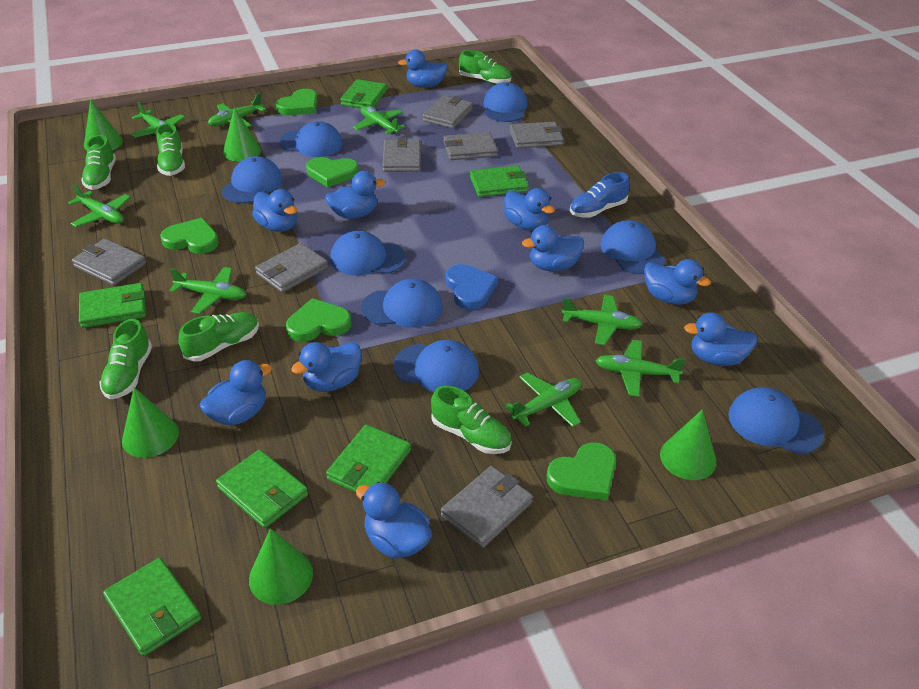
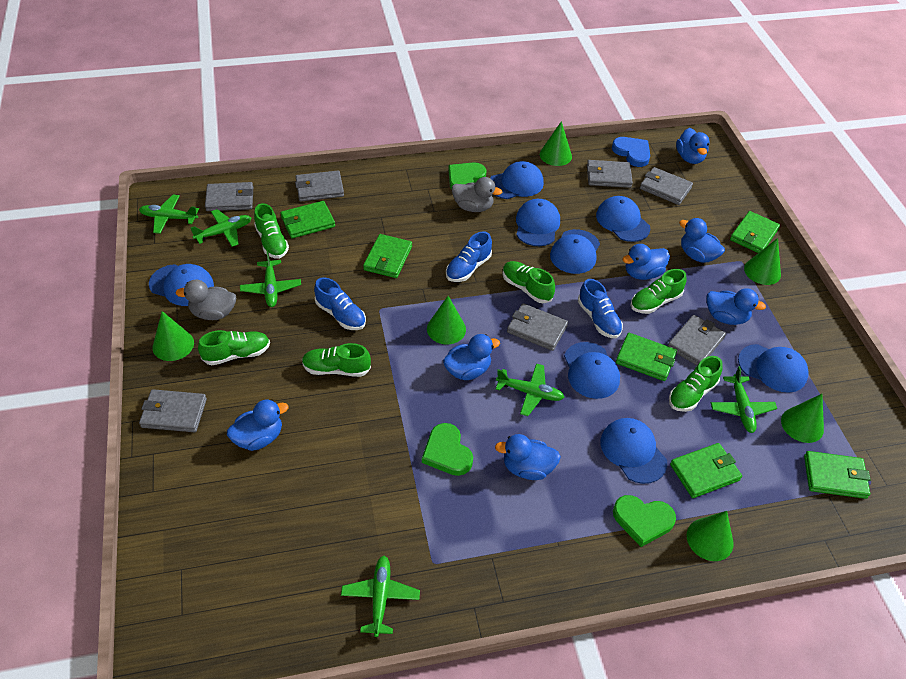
blue duck: 10 -> 7
blue shoe: 1 -> 3
green cone: 5 -> 6
green heart: 5 -> 3
green plane: 8 -> 6
grey duck: 0 -> 2

